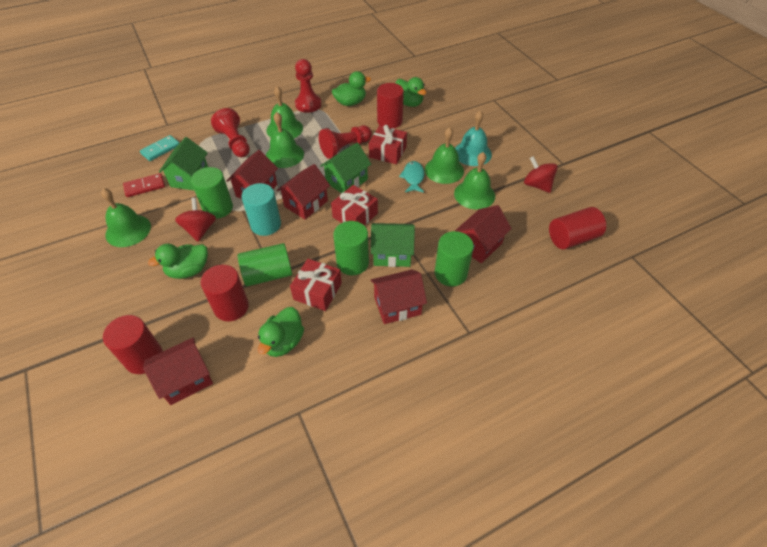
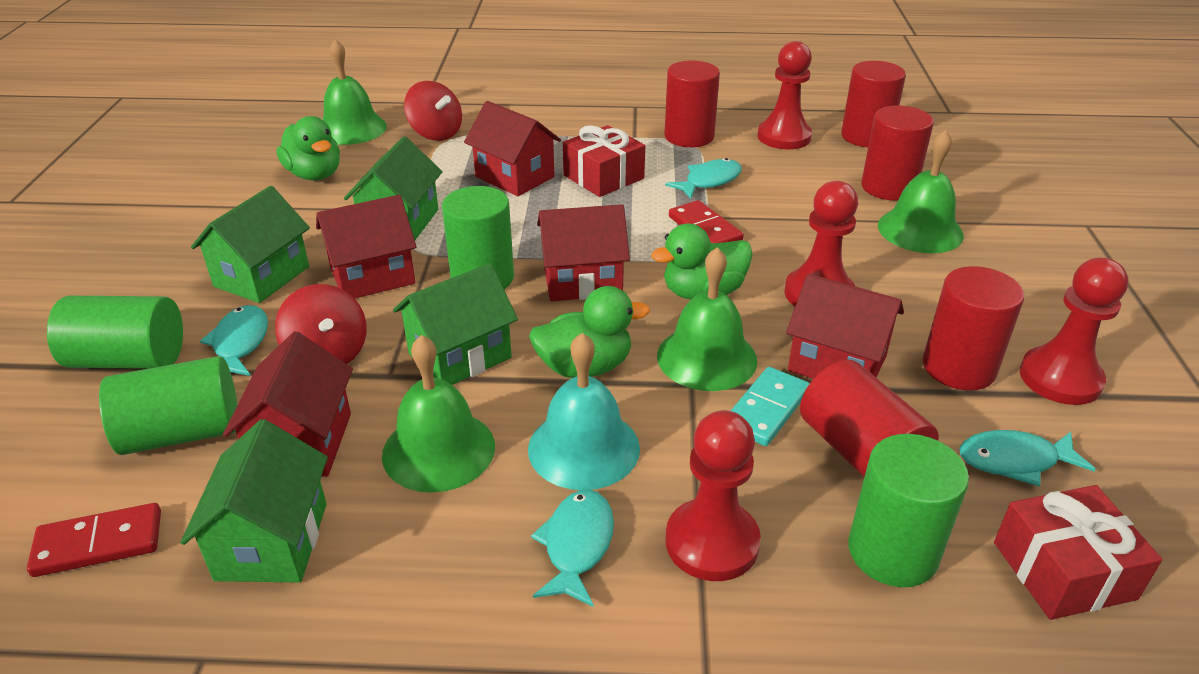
green bell: 5 -> 4
green duck: 4 -> 3
green house: 3 -> 4
red cylinder: 4 -> 5
red domino: 1 -> 2
red gift: 3 -> 2
red pawn: 3 -> 4
turquoise cylinder: 1 -> 0
turquoise fish: 1 -> 4

